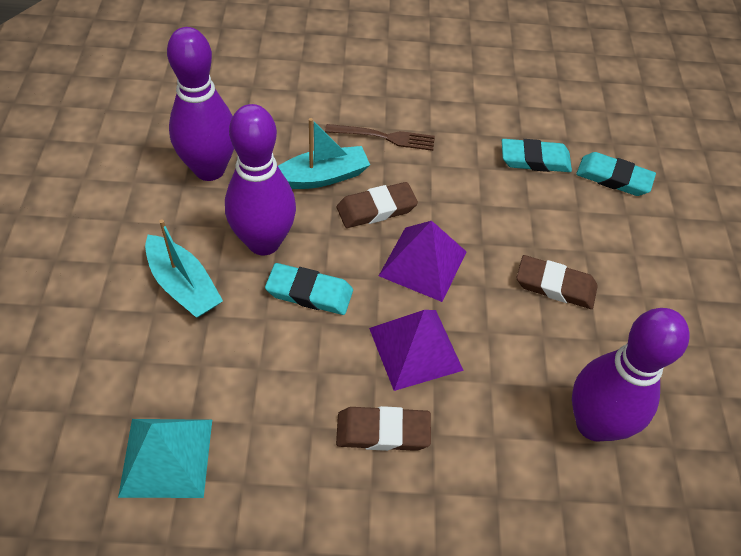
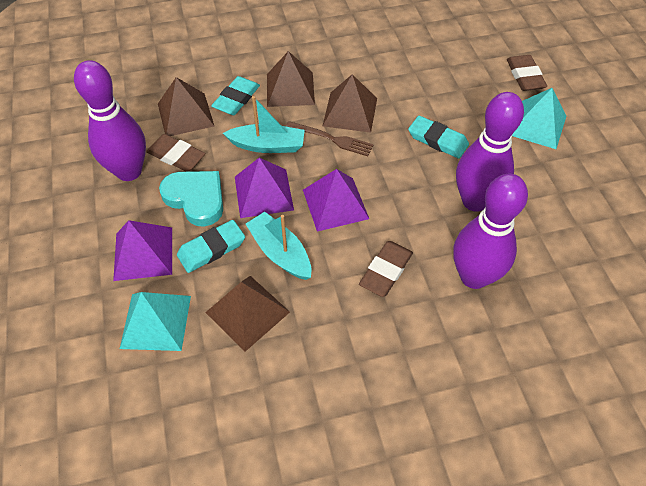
brown pyramid: 0 -> 4
purple pyramid: 2 -> 3
turquoise heart: 0 -> 1
turquoise pyramid: 1 -> 2

